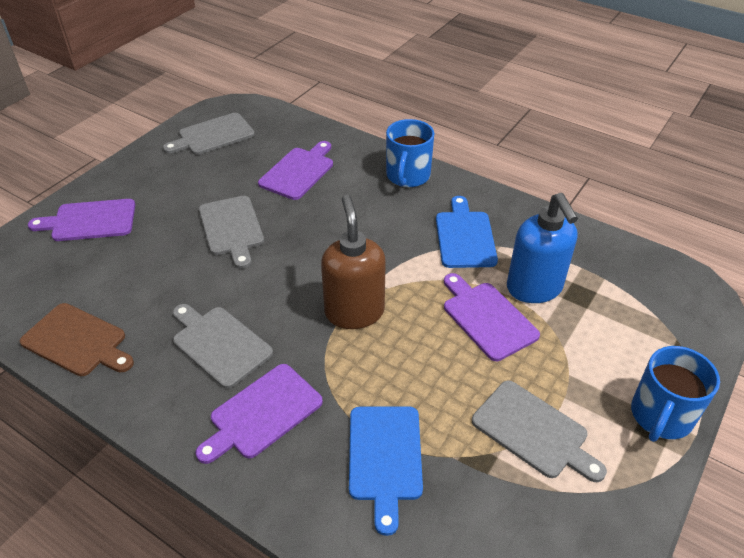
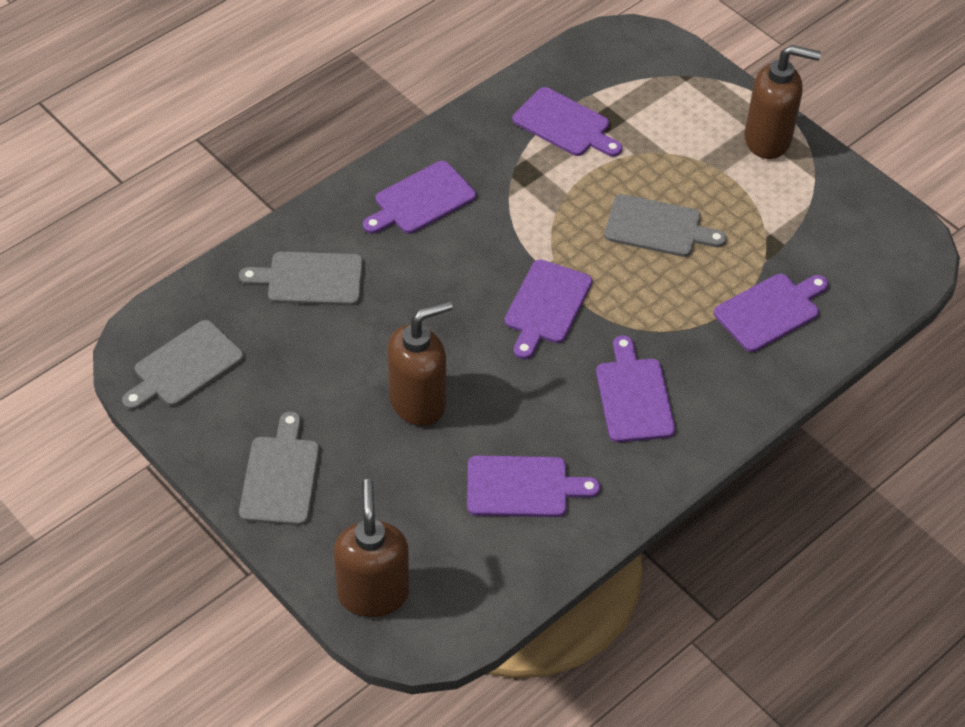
blue cutting board: 2 -> 0
blue mug: 2 -> 0
blue soap dispenser: 1 -> 0
brown cutting board: 1 -> 0
brown soap dispenser: 1 -> 3
purple cutting board: 4 -> 6

